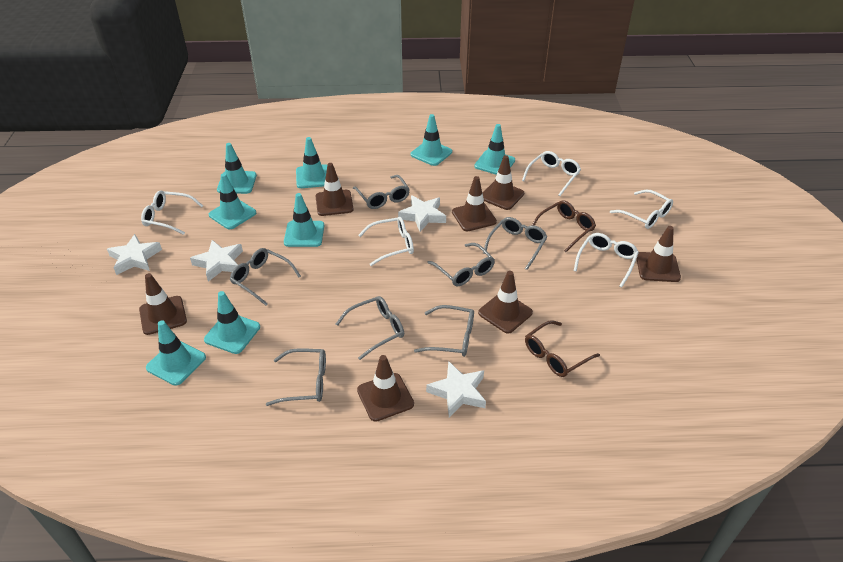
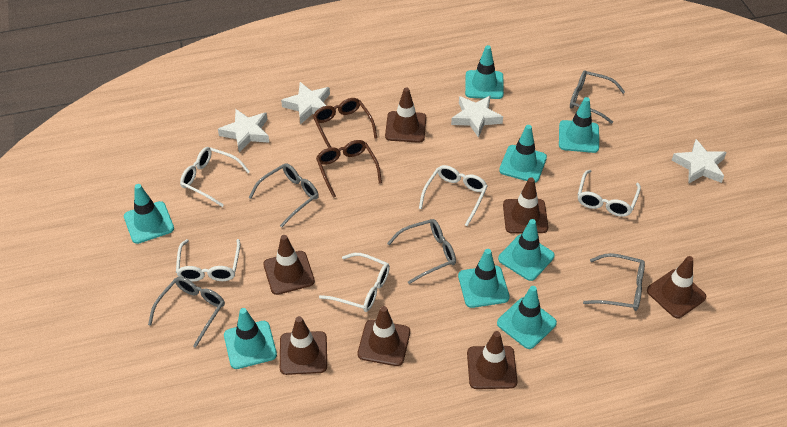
grey glasses: 7 -> 5

